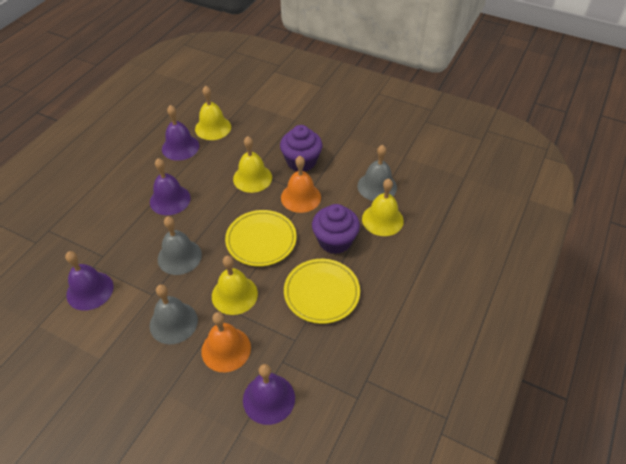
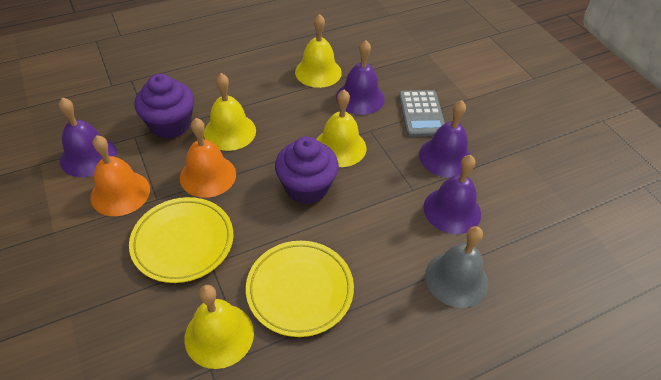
grey bell: 3 -> 1
grey calculator: 0 -> 1

